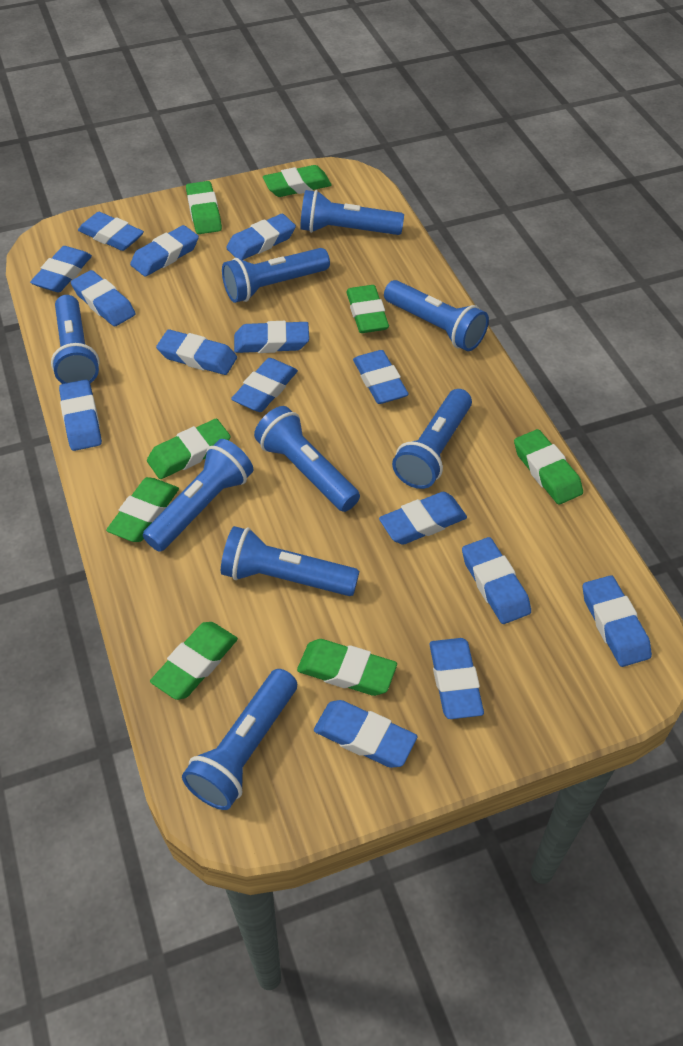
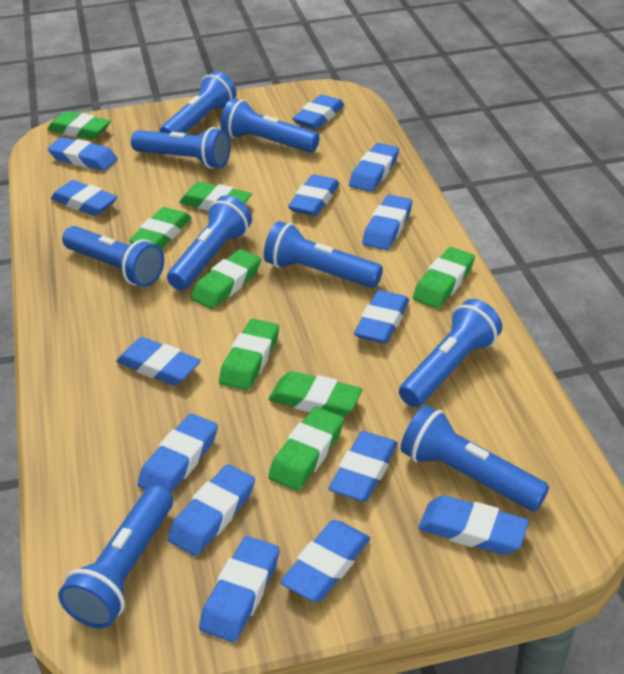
blue eraser: 15 -> 14

